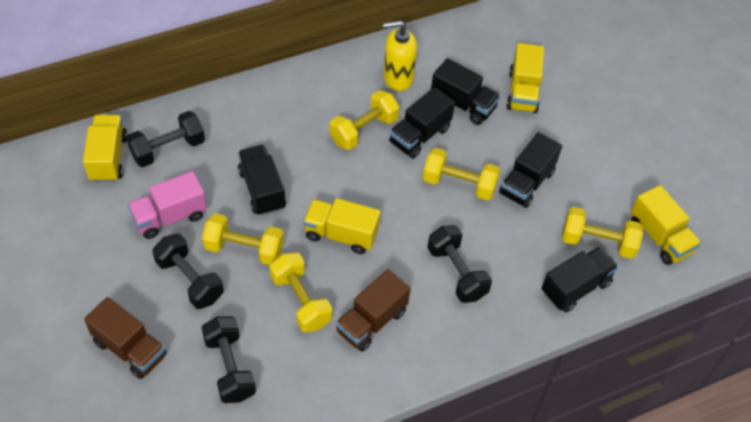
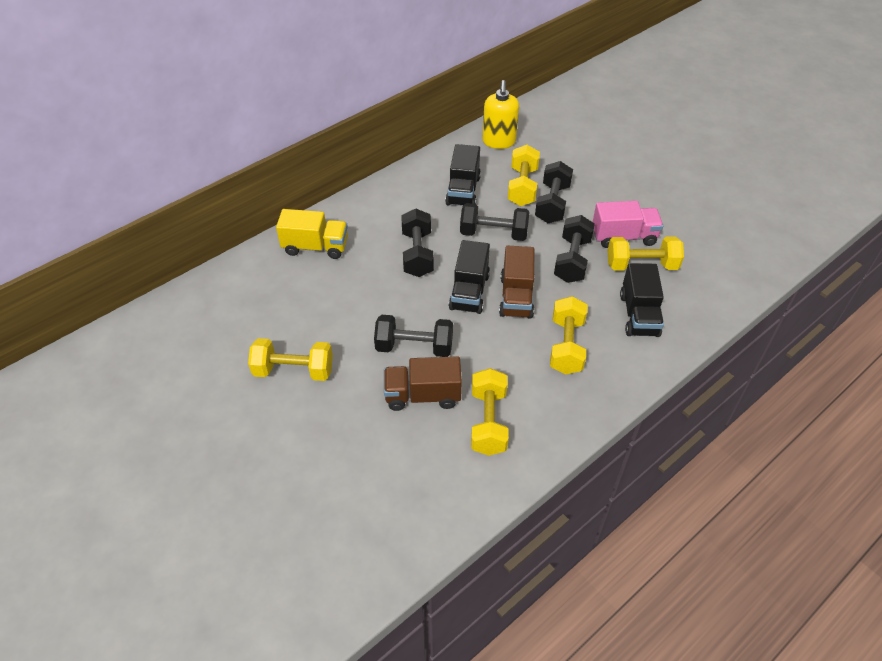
black dumbbell: 4 -> 5
black truck: 5 -> 3
yellow truck: 4 -> 1

